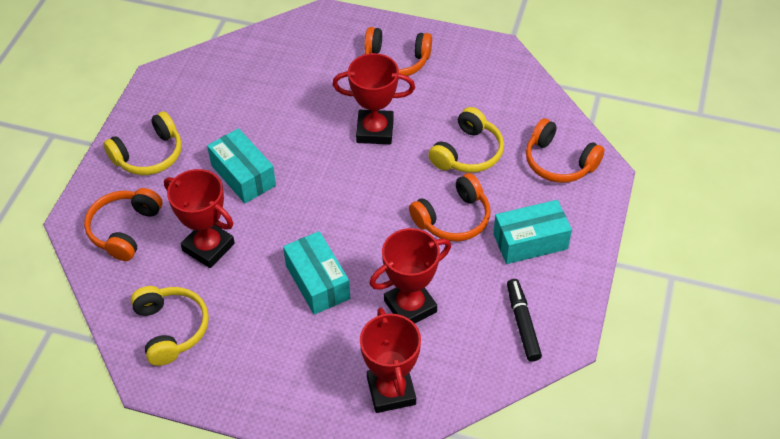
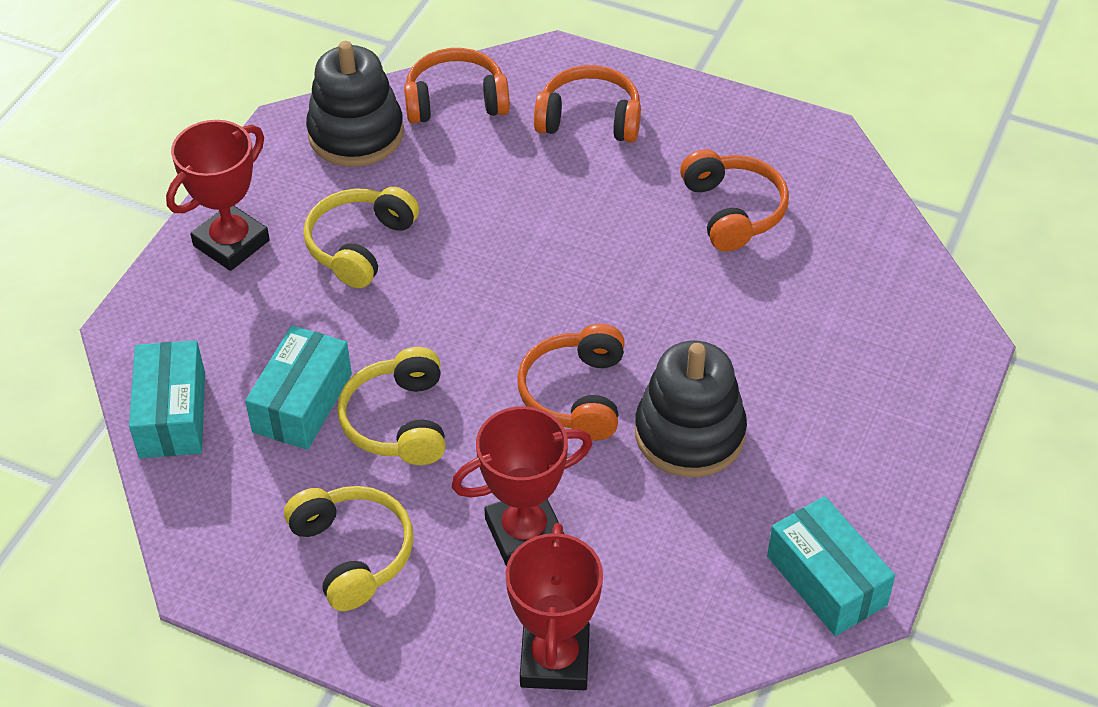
black marker: 1 -> 0
black stacking toy: 0 -> 2
red trophy: 4 -> 3

